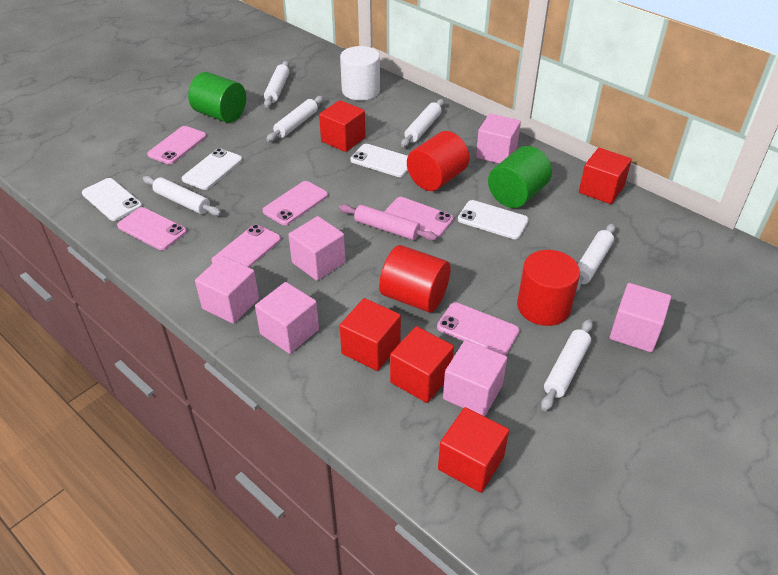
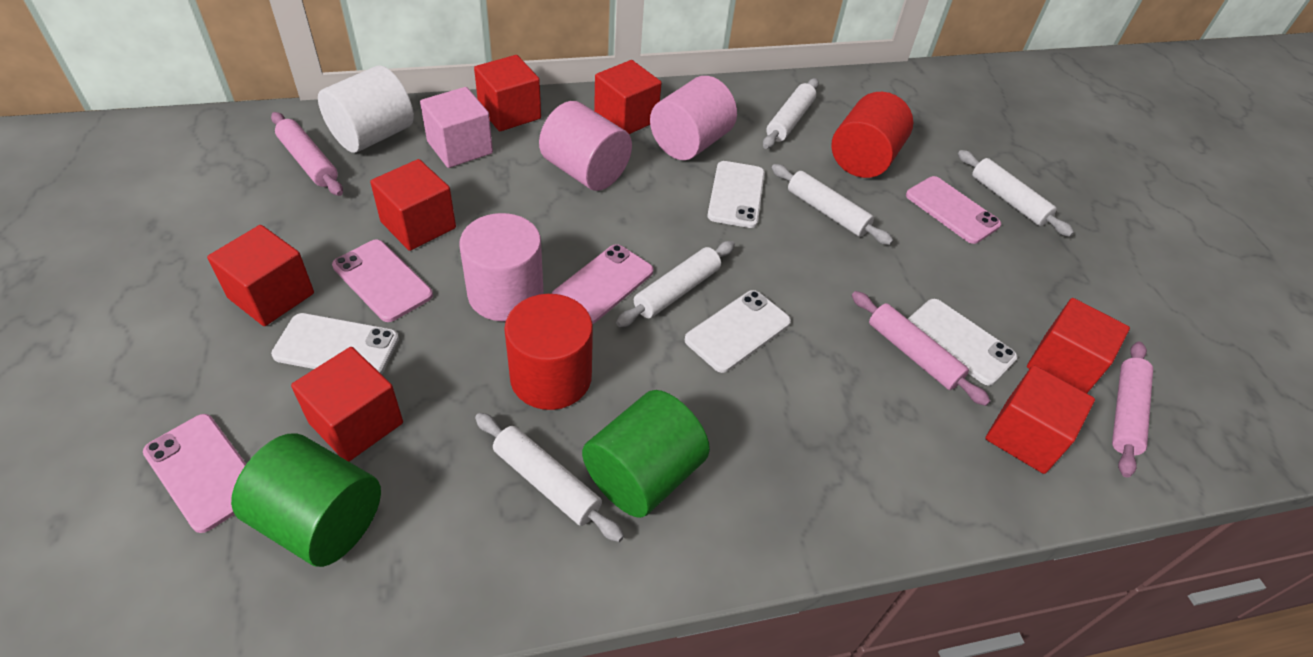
pink cube: 6 -> 1
pink cylinder: 0 -> 3
pink phone: 6 -> 4
pink rolling pin: 1 -> 3
red cube: 5 -> 7
red cylinder: 3 -> 2
white rolling pin: 6 -> 5

